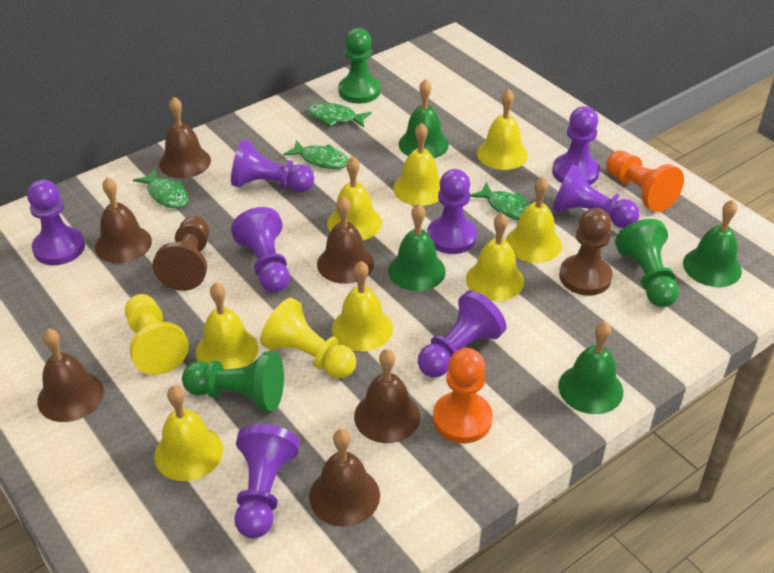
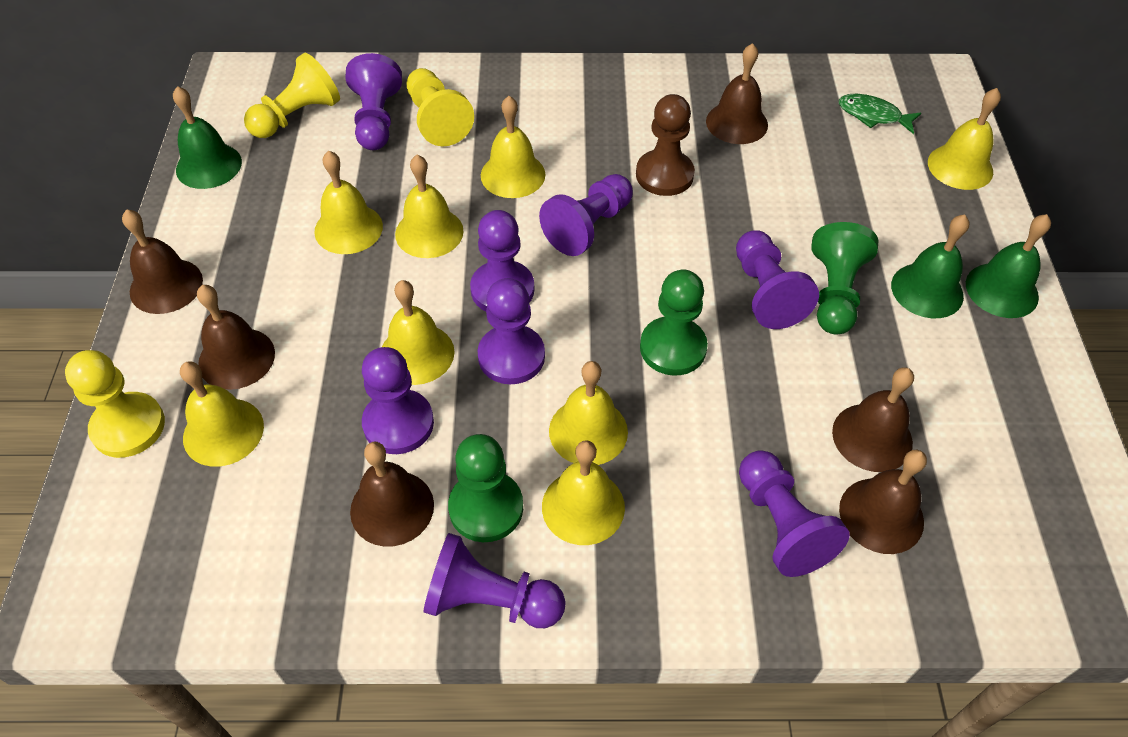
brown pawn: 2 -> 1
green bell: 4 -> 3
green fish: 4 -> 1
orange pawn: 2 -> 0
yellow pawn: 2 -> 3

